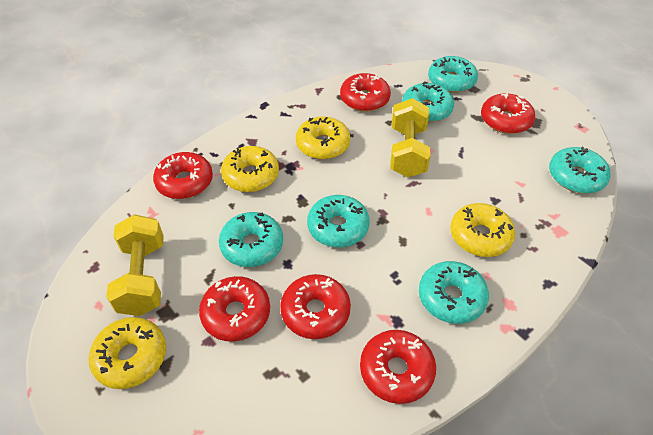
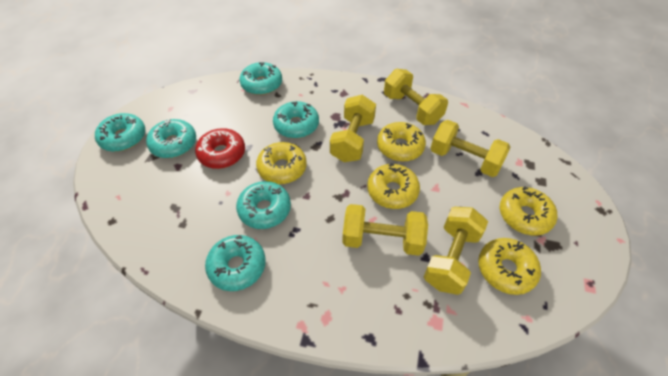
red donut: 6 -> 1
yellow donut: 4 -> 5
yellow dumbbell: 2 -> 5

